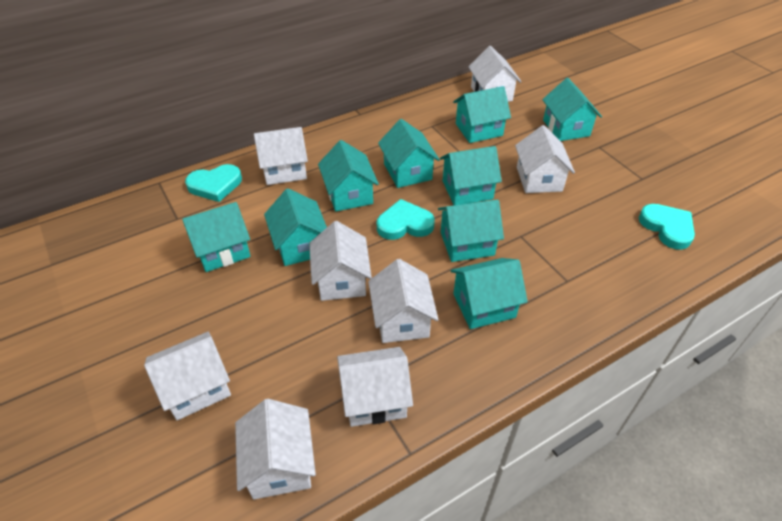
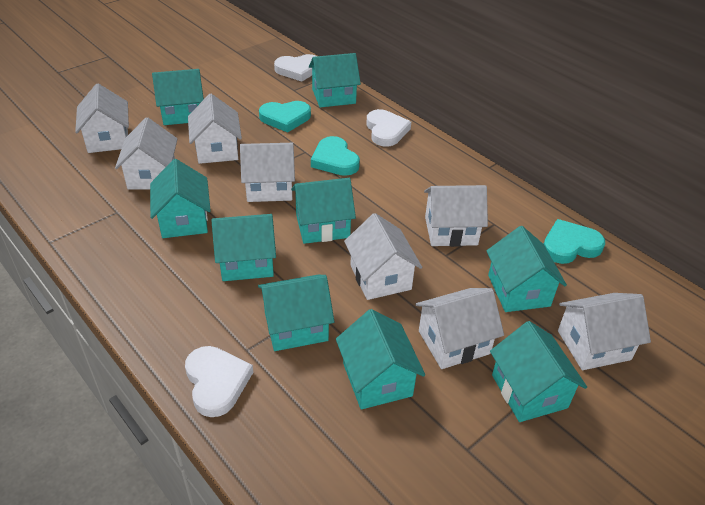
white heart: 0 -> 3

